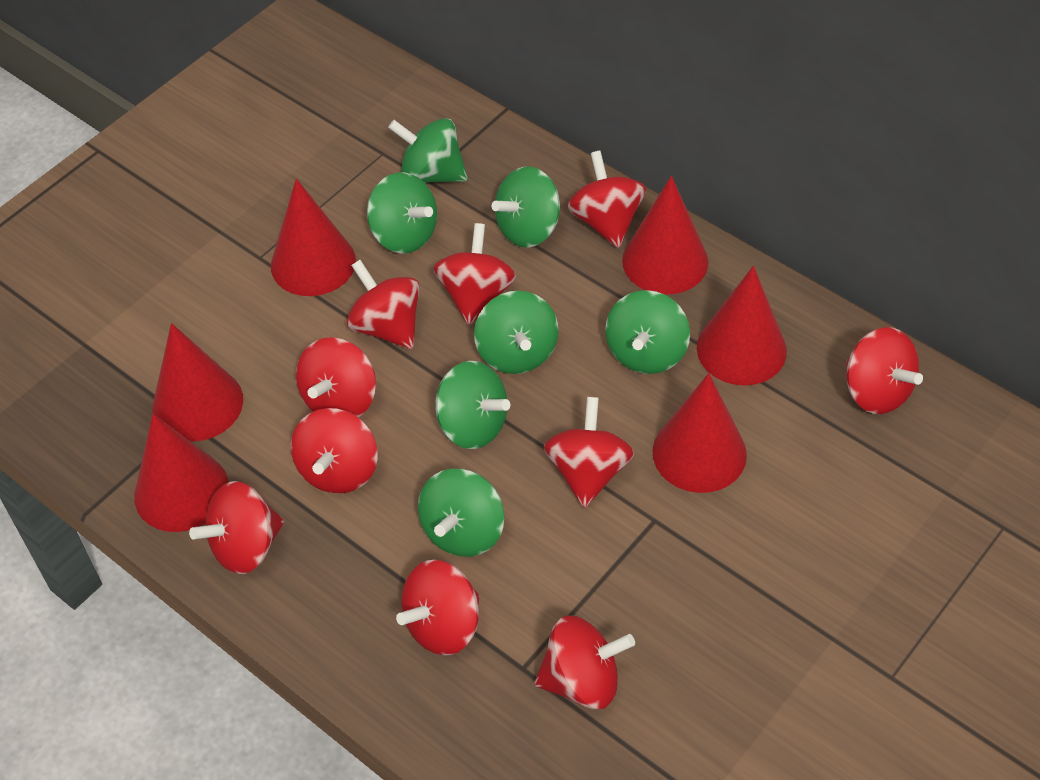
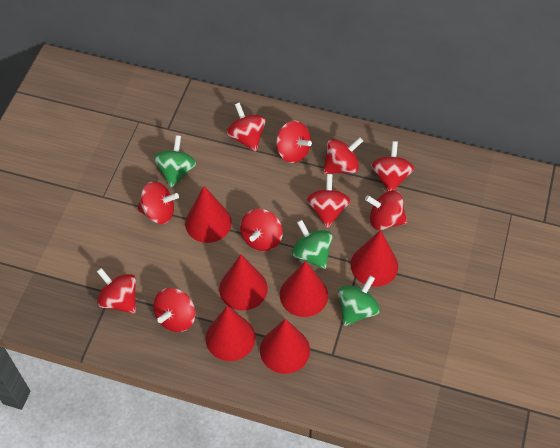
green spinning top: 7 -> 3

